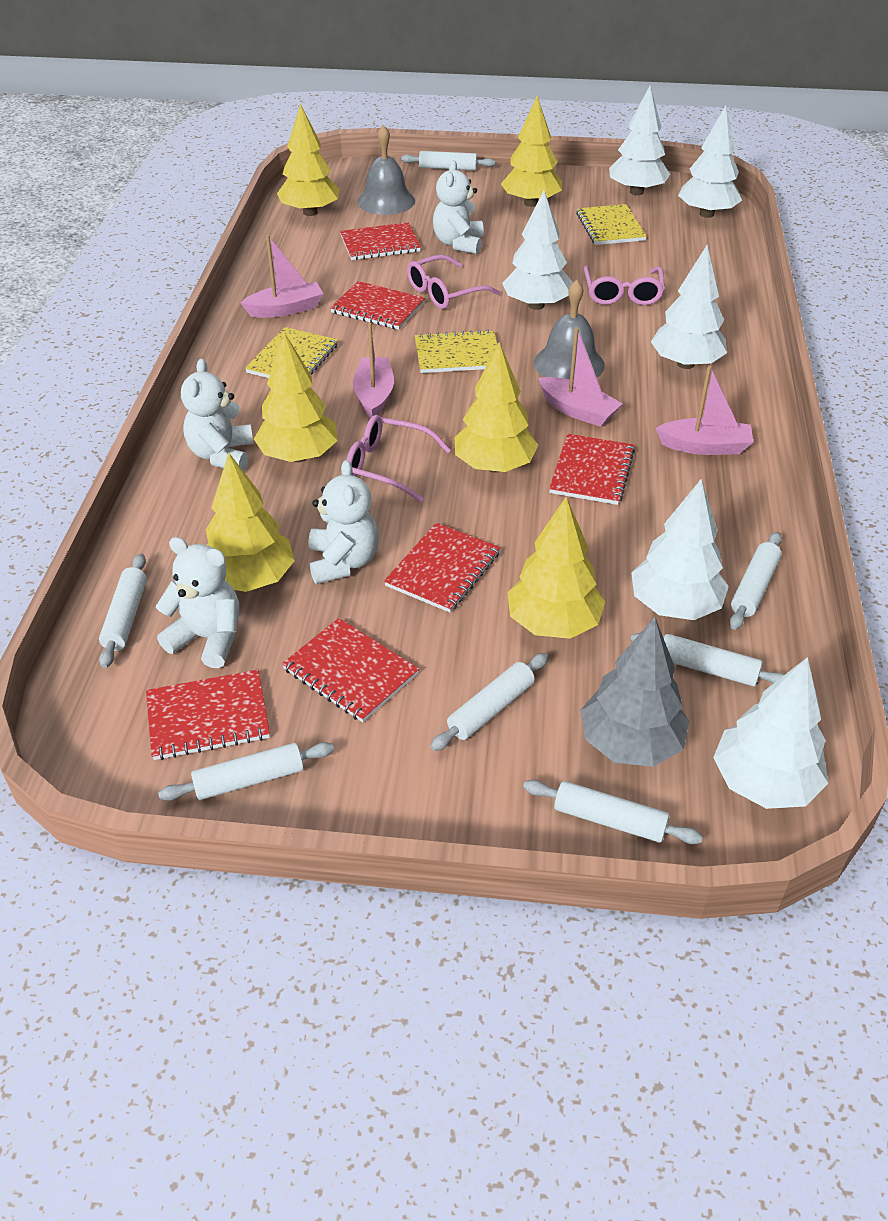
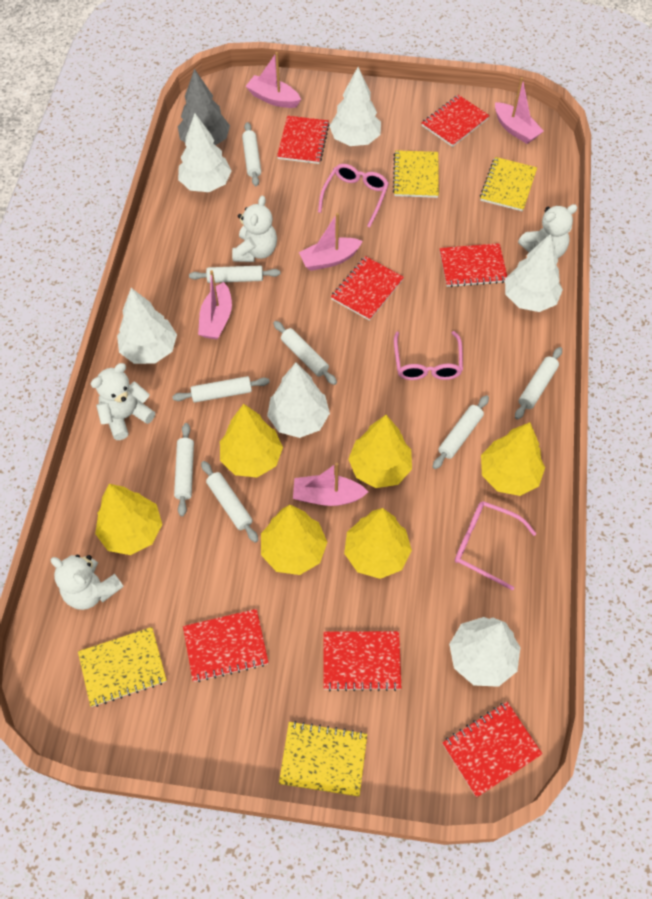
grey bell: 2 -> 0
pink boat: 4 -> 5
red notebook: 6 -> 7
white rolling pin: 7 -> 8
yellow notebook: 3 -> 4

